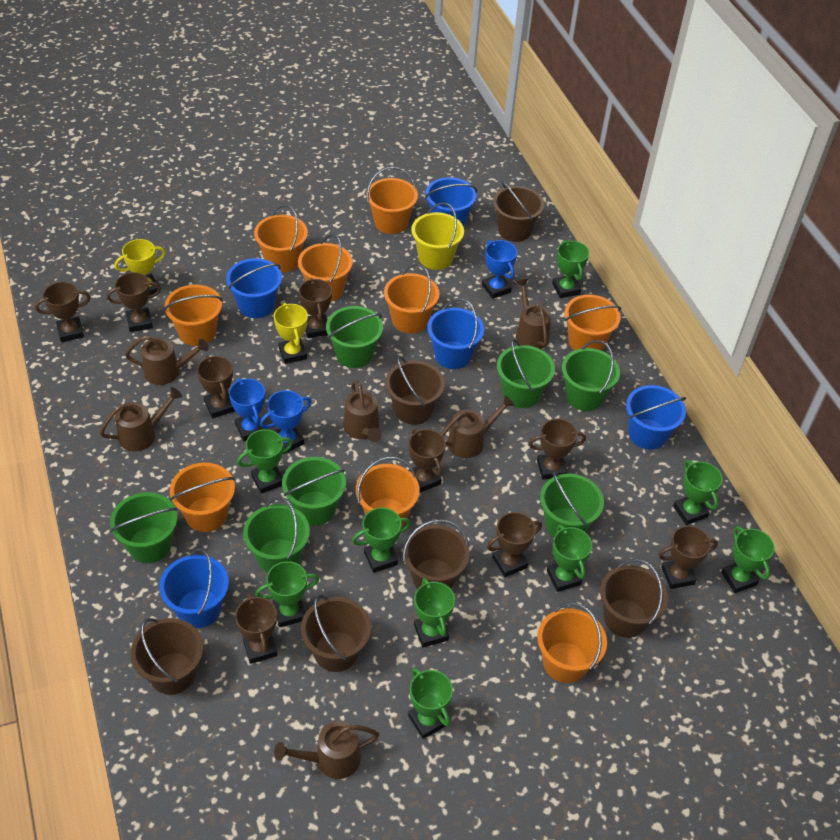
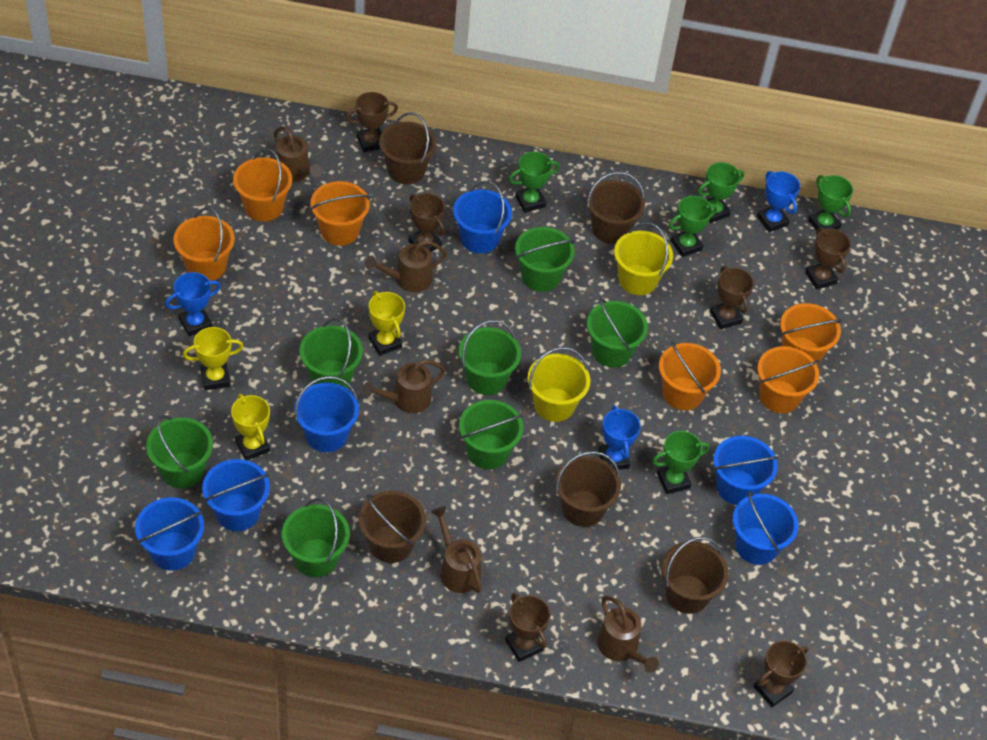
blue bucket: 5 -> 6
brown bucket: 6 -> 5
brown trophy: 9 -> 6
brown watering can: 6 -> 5
green trophy: 9 -> 5
orange bucket: 9 -> 6
yellow bucket: 1 -> 2
yellow trophy: 2 -> 3

